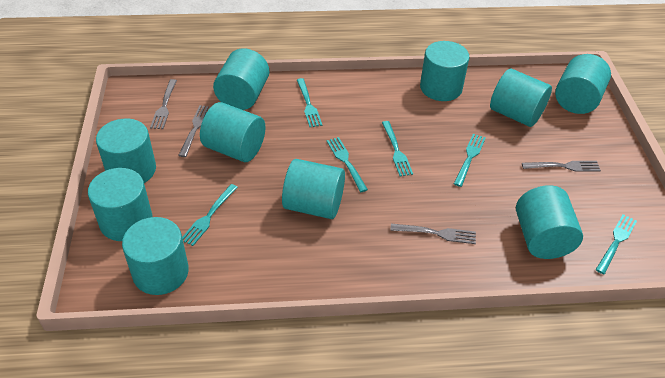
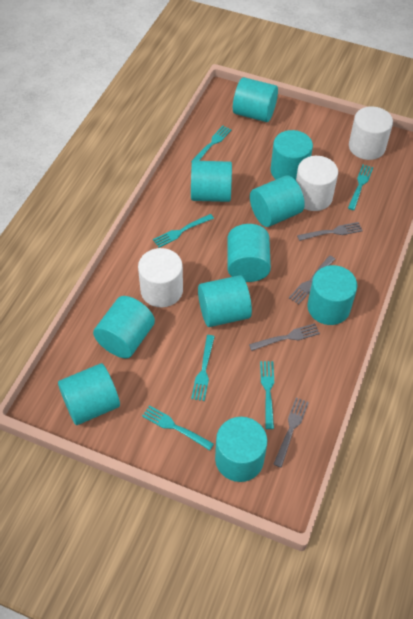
white cylinder: 0 -> 3

